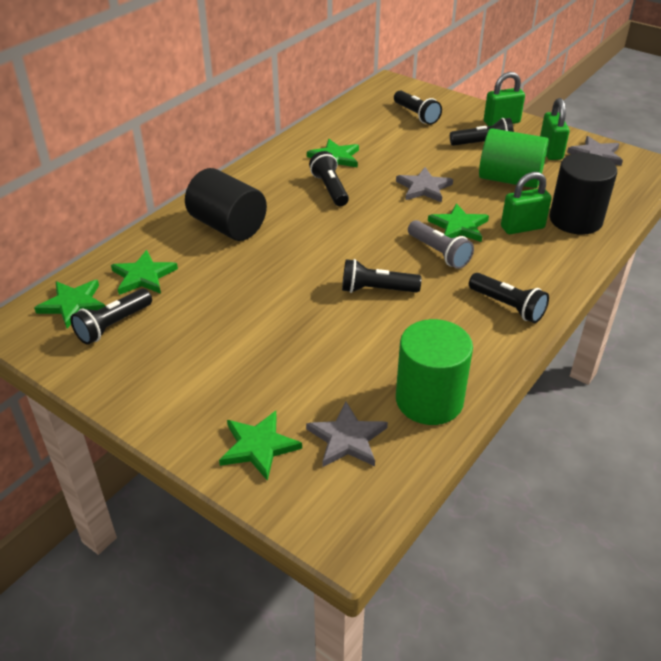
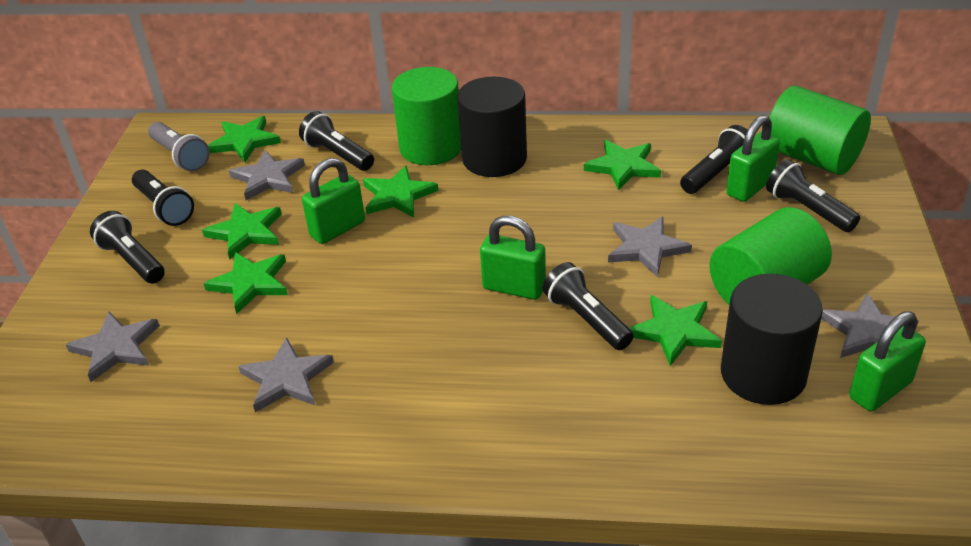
green cylinder: 2 -> 3
green padlock: 3 -> 4
green star: 5 -> 6
grey star: 3 -> 5

